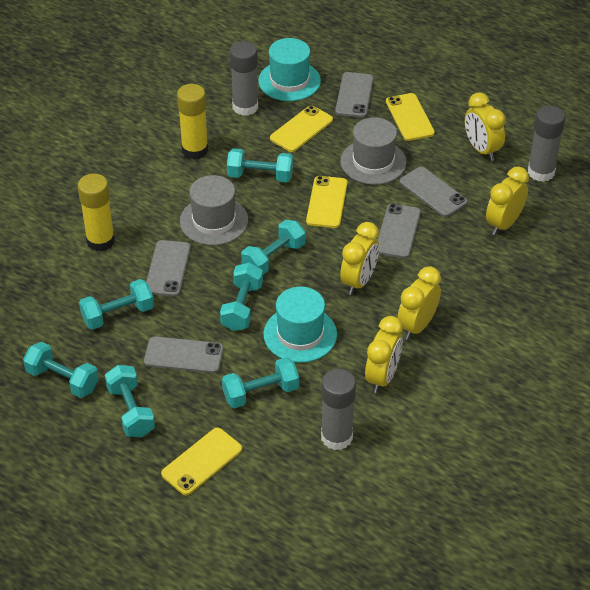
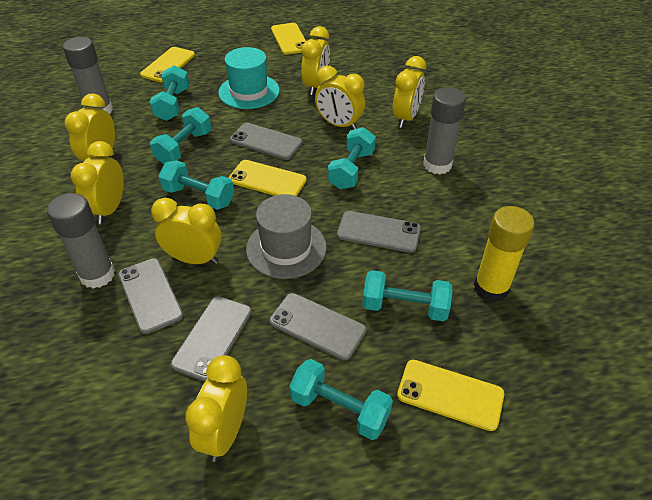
grey hat: 2 -> 1
turquoise dumbbell: 7 -> 6
turquoise hat: 2 -> 1
yellow clock: 5 -> 7
yellow glue stick: 2 -> 1

